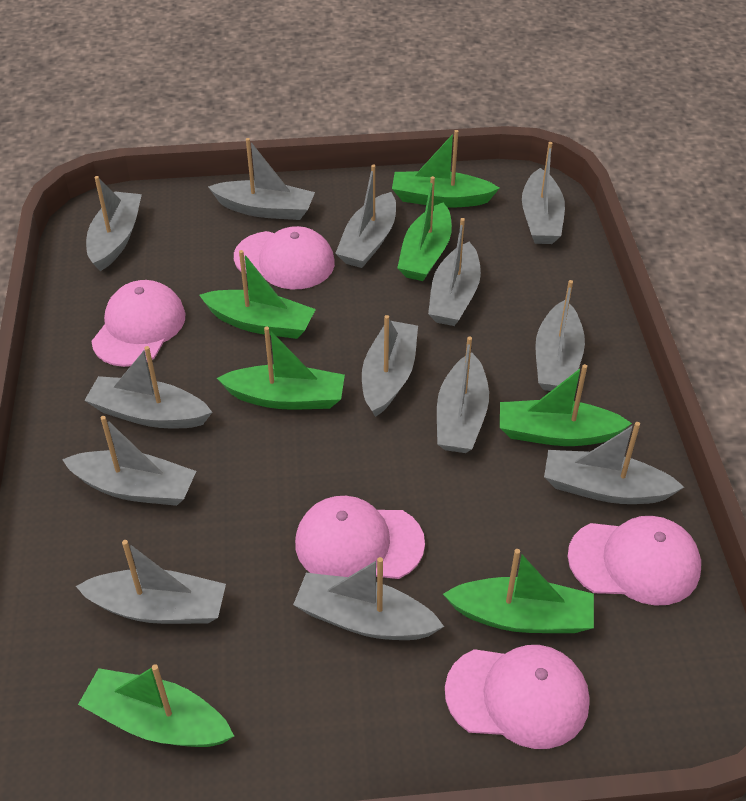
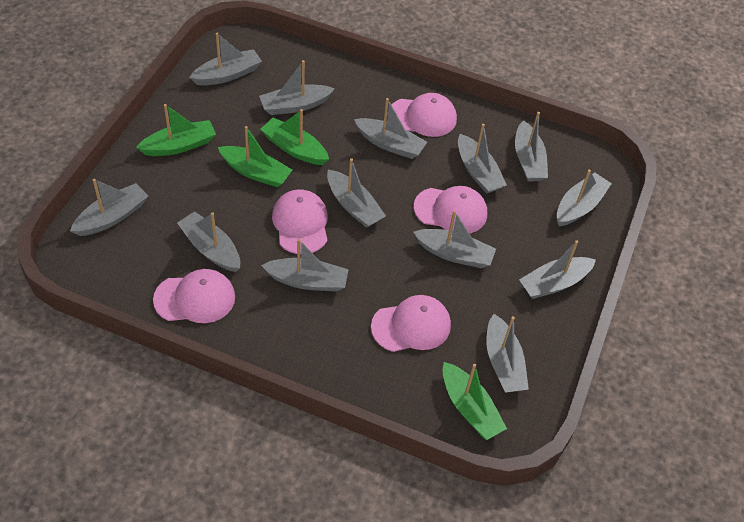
green boat: 7 -> 4

